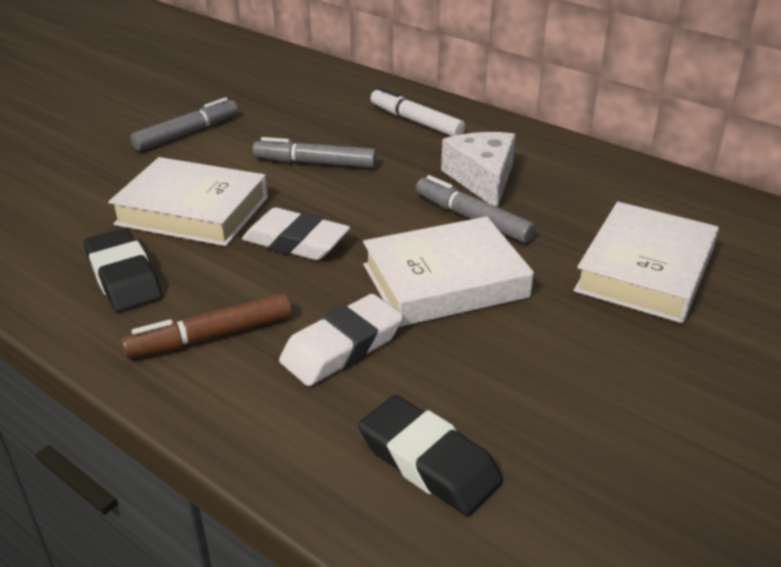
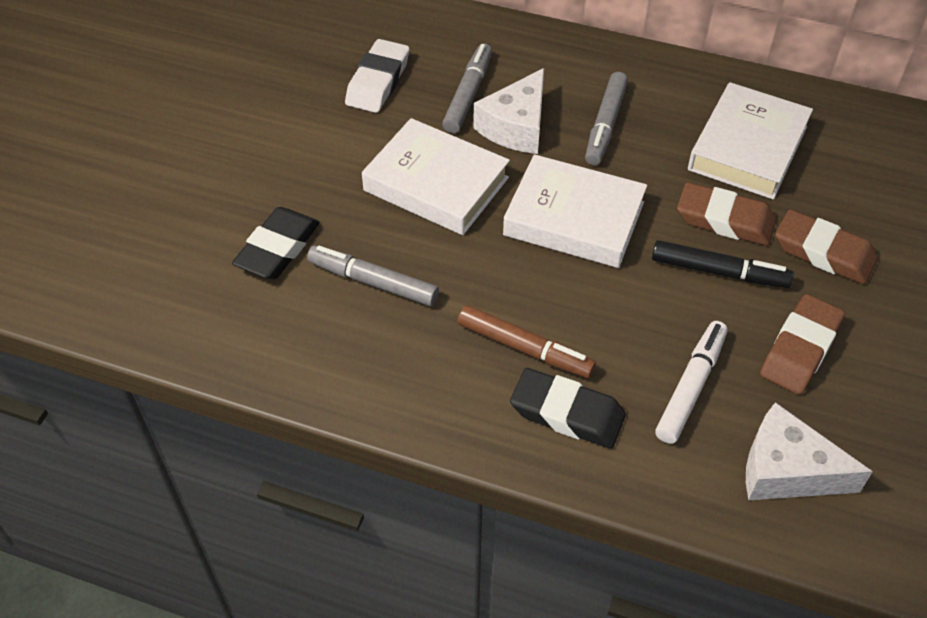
black marker: 0 -> 1
brown eraser: 0 -> 3
white cheese: 1 -> 2
white eraser: 2 -> 1

